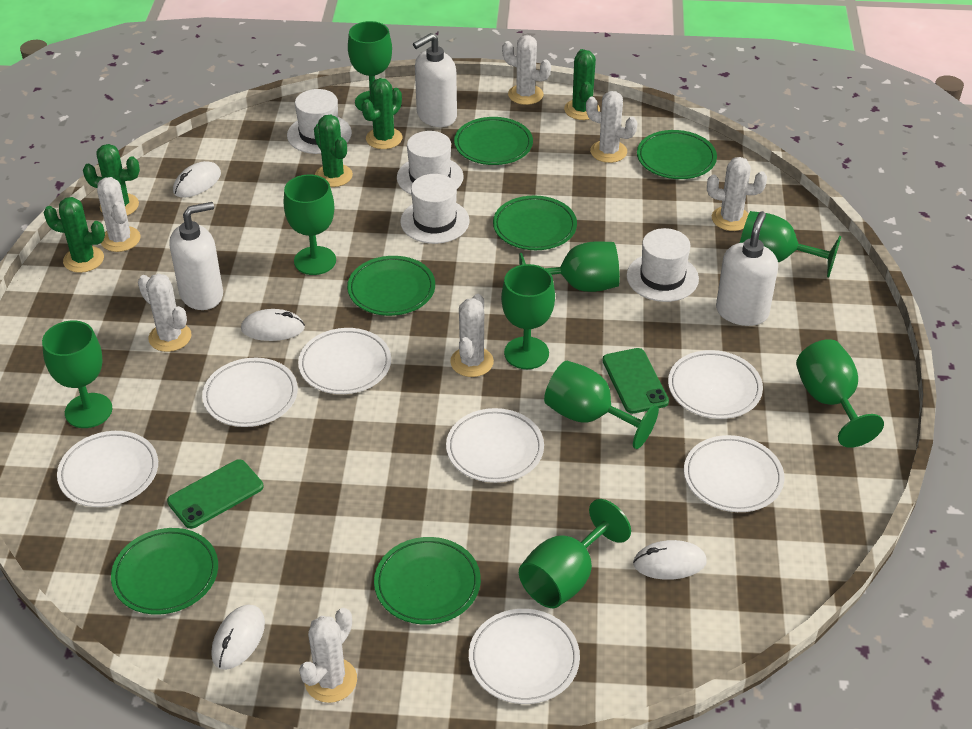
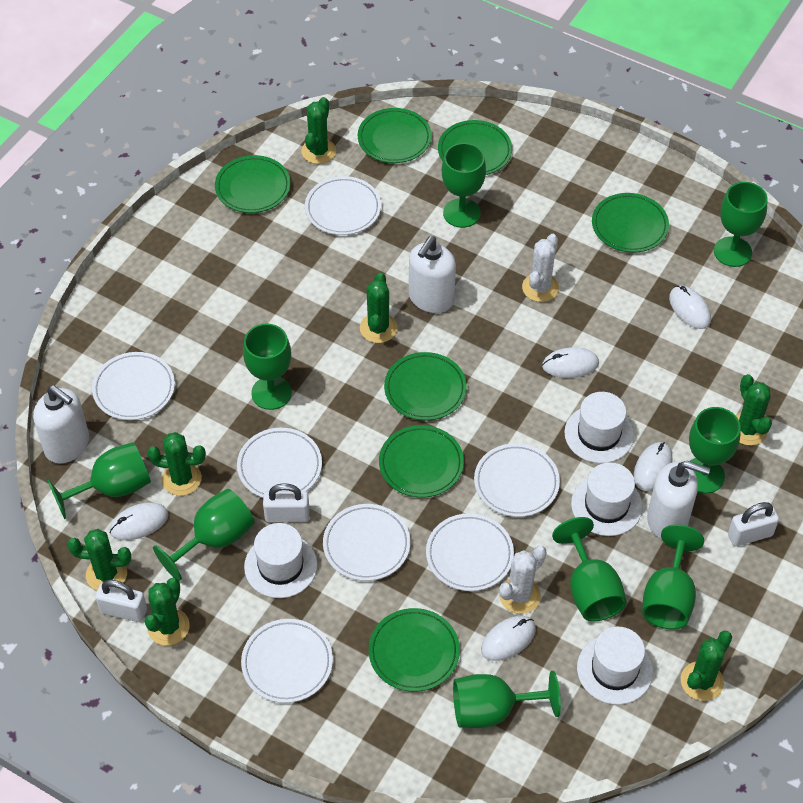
green cactus: 5 -> 7
green phone: 2 -> 0
green plate: 6 -> 7
white cactus: 7 -> 2
white mouse: 4 -> 5
white padlock: 0 -> 3

